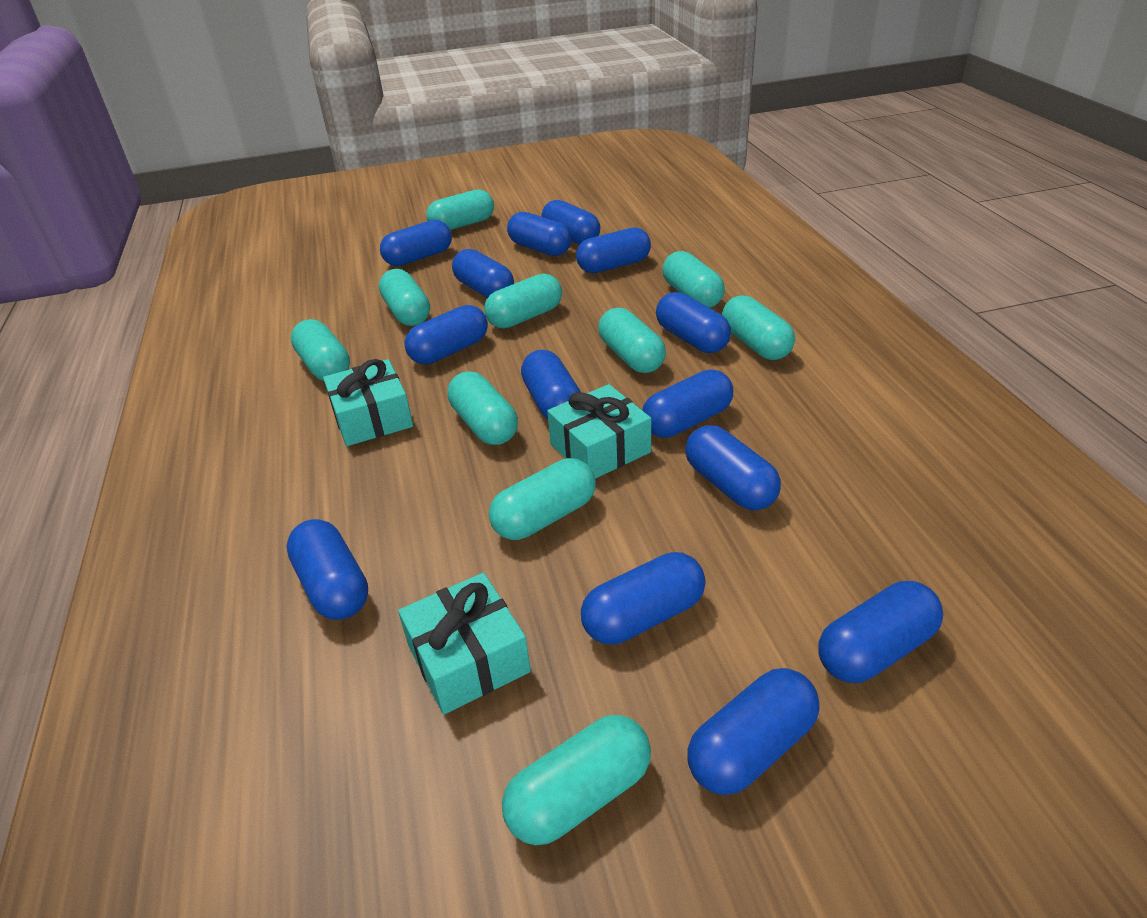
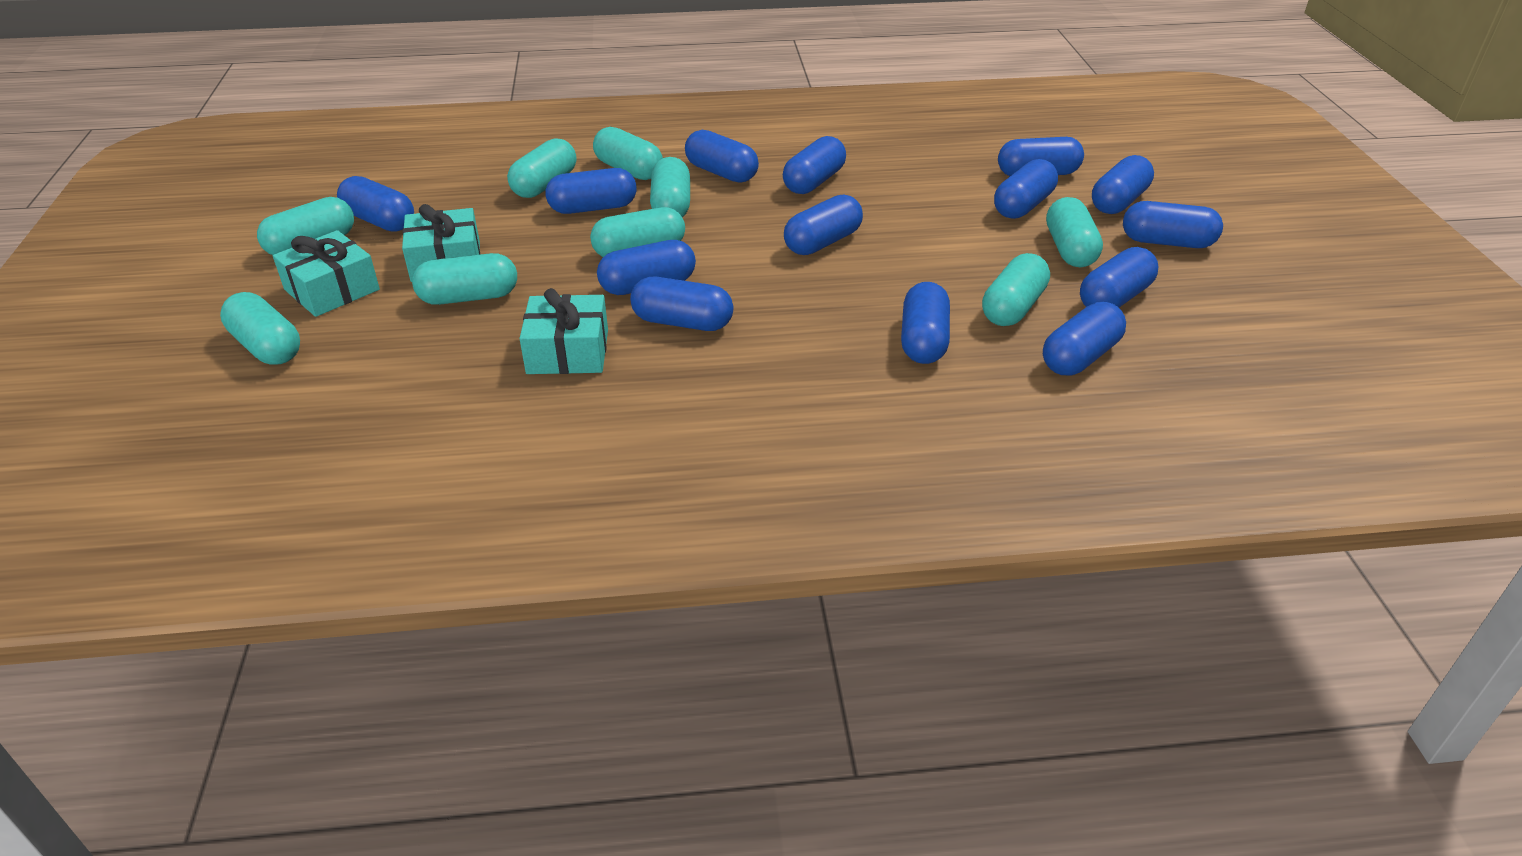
turquoise capsule: 10 -> 9

